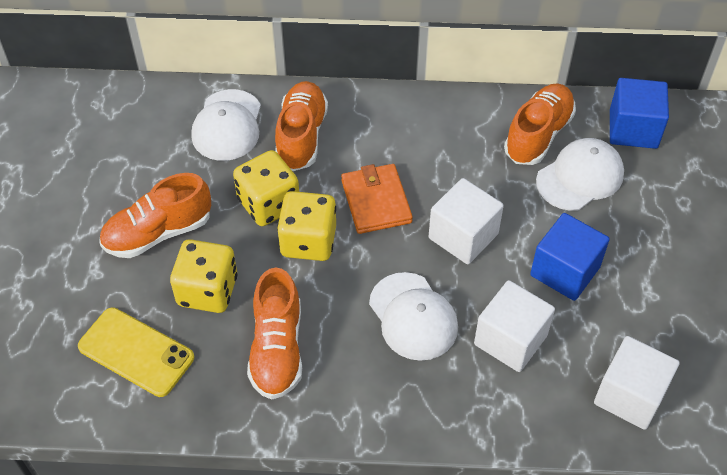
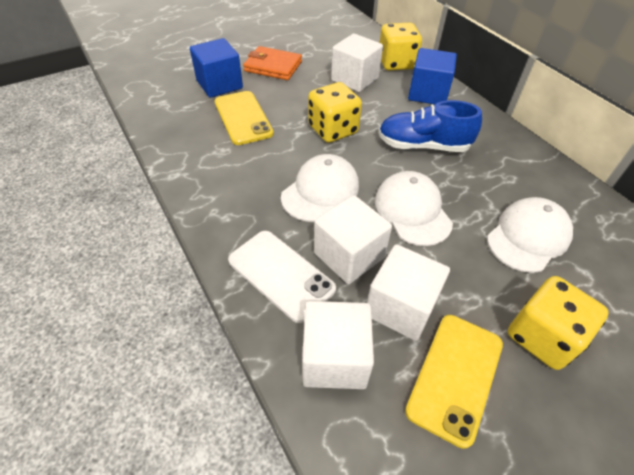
blue shoe: 0 -> 1
orange shoe: 4 -> 0
white cube: 3 -> 4
white phone: 0 -> 1
yellow phone: 1 -> 2

